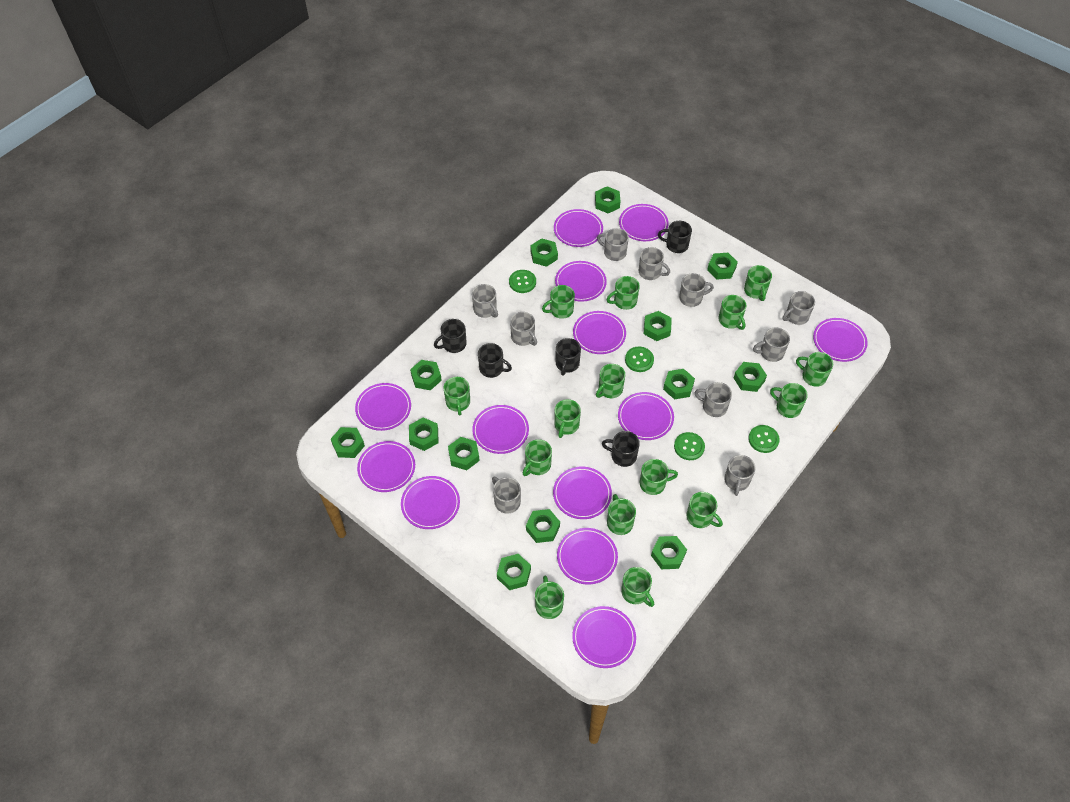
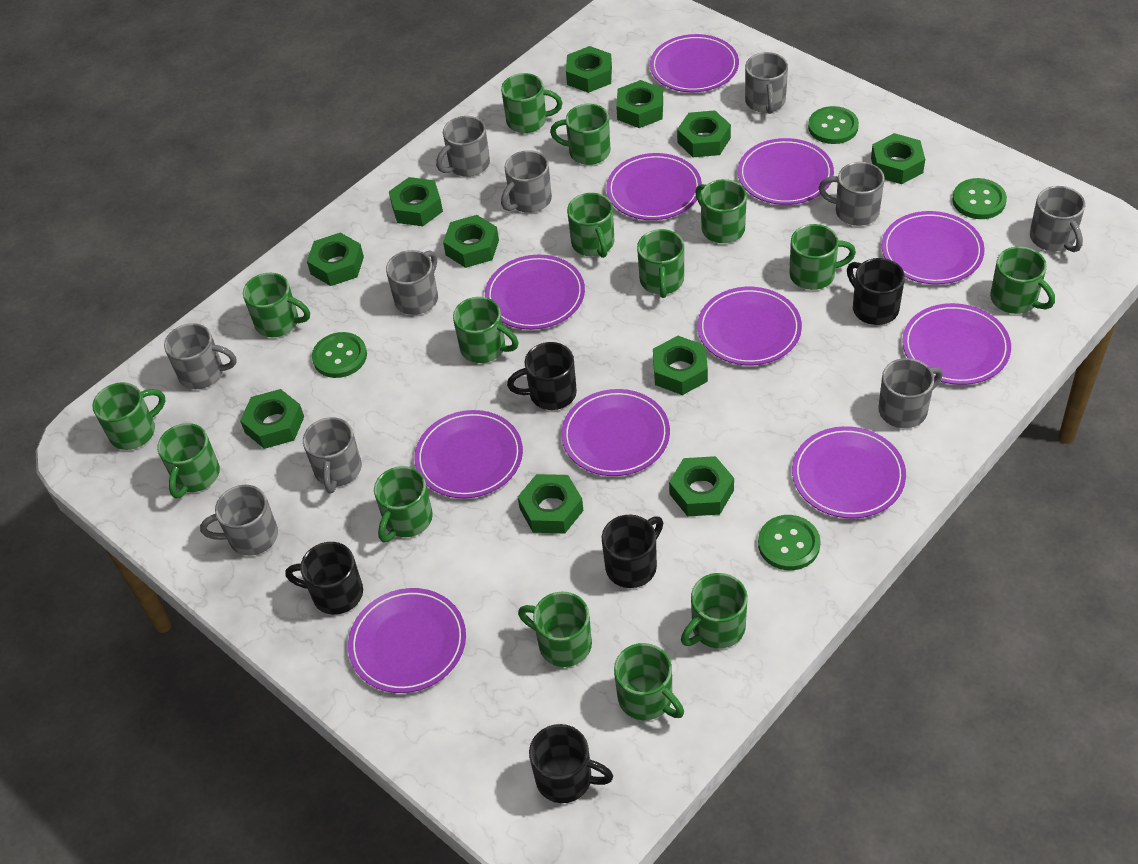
green nut: 13 -> 11
purple plate: 13 -> 11

